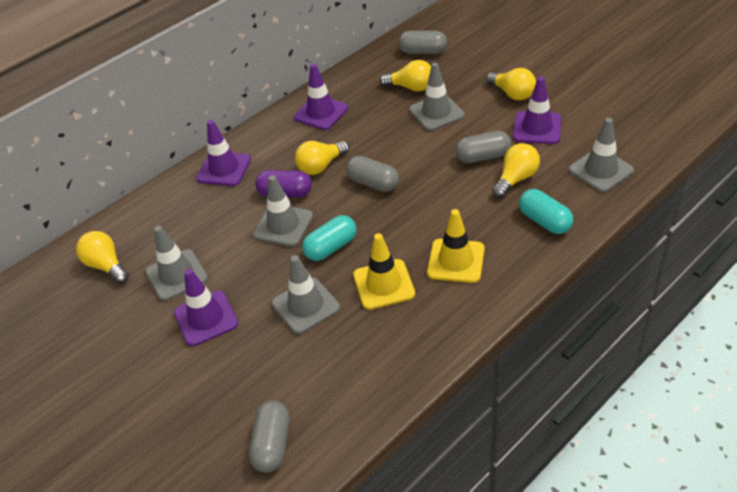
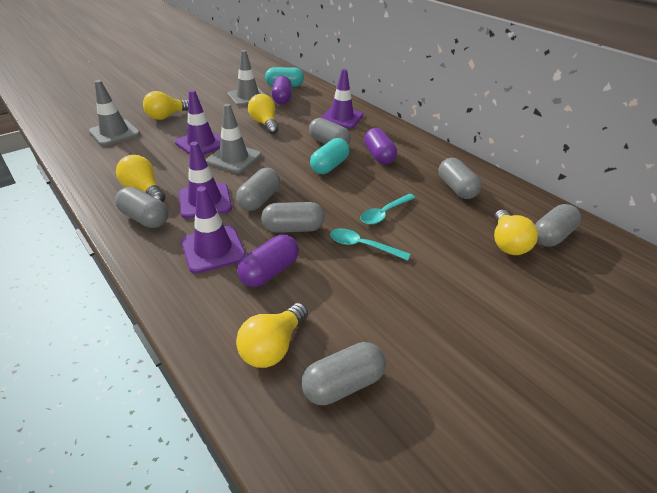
grey capsule: 4 -> 7
grey traffic cone: 5 -> 3
purple capsule: 1 -> 3
turquoise spoon: 0 -> 2
yellow traffic cone: 2 -> 0

